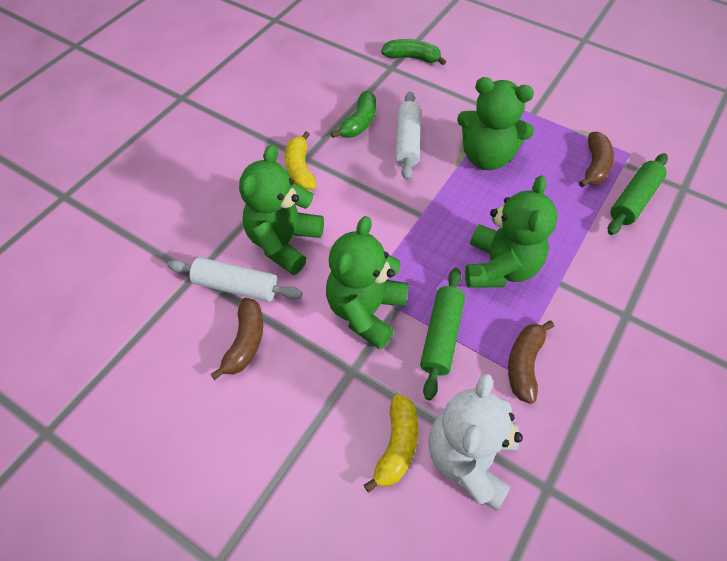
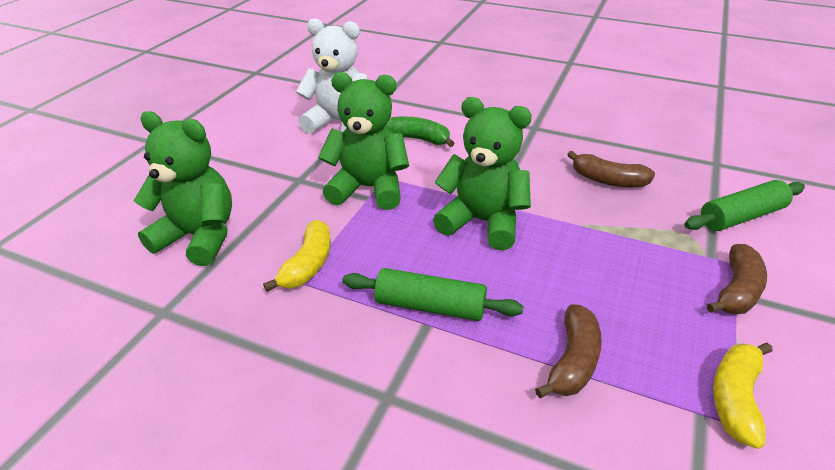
green banana: 2 -> 1
green teddy bear: 4 -> 3
white rolling pin: 2 -> 0

